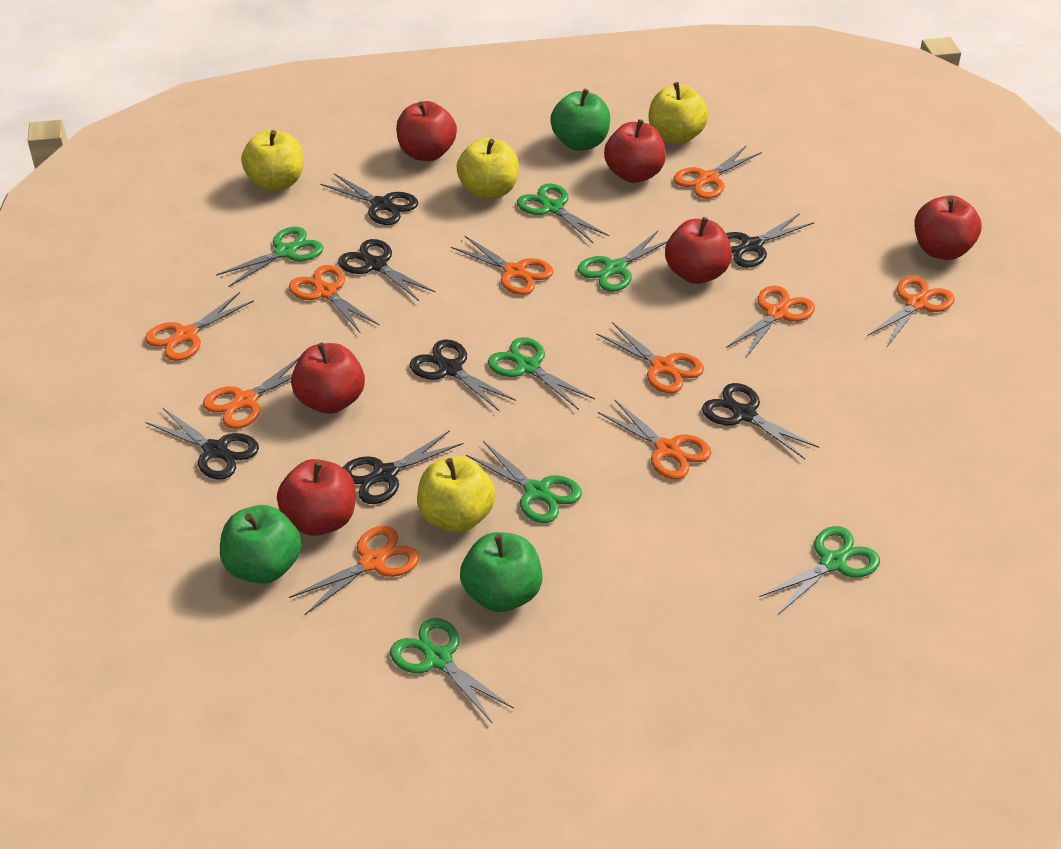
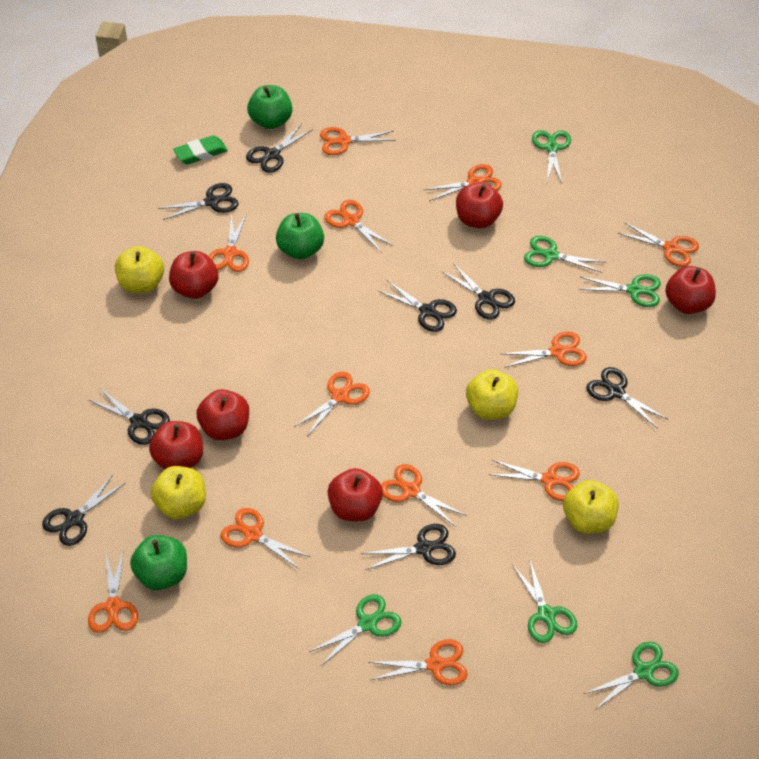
black scissors: 7 -> 8
green eraser: 0 -> 1
green scissors: 7 -> 6
orange scissors: 10 -> 12

